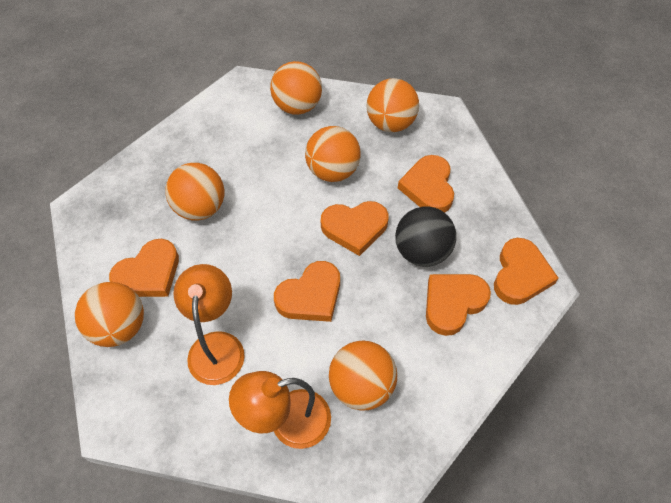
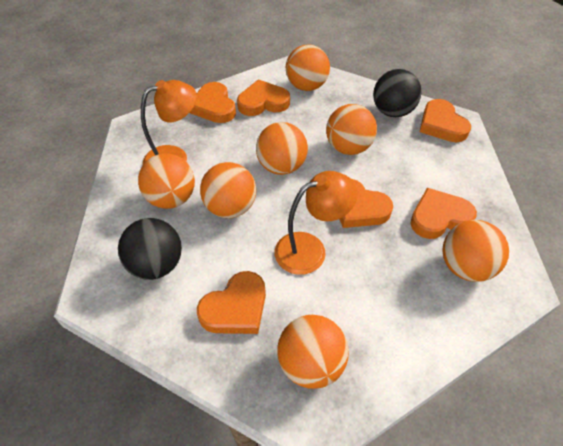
black ball: 1 -> 2
orange ball: 6 -> 7

